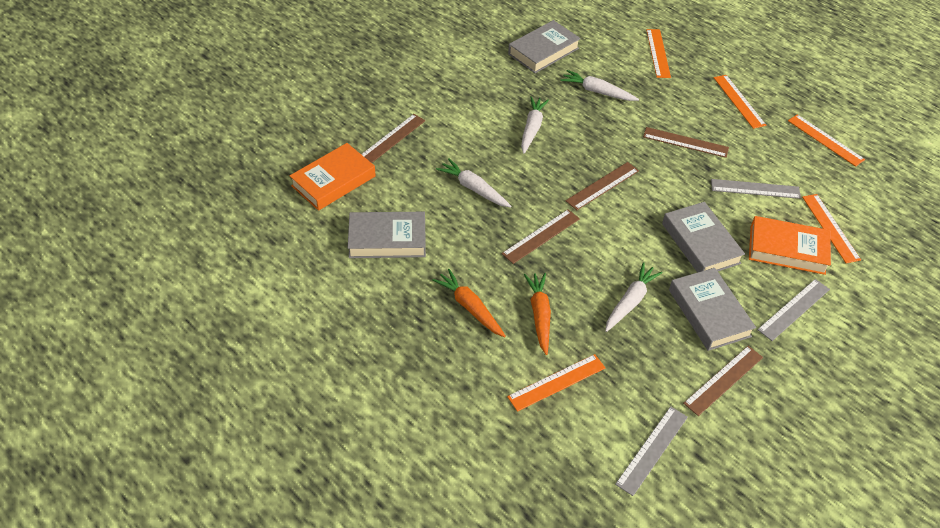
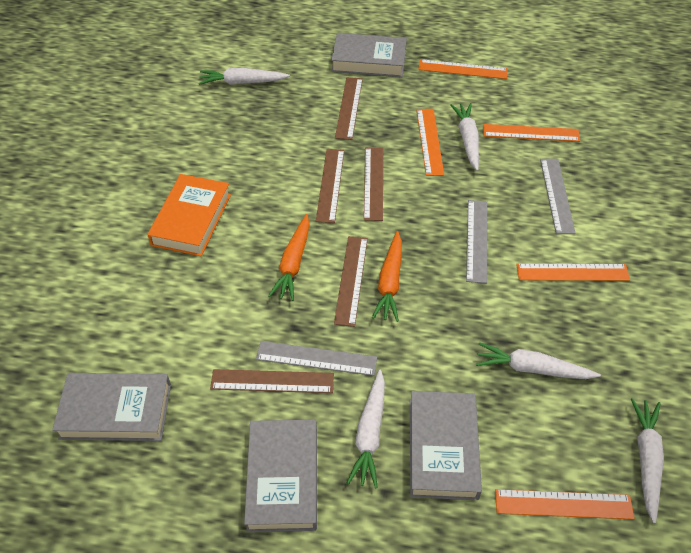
orange book: 2 -> 1
white carrot: 4 -> 5

